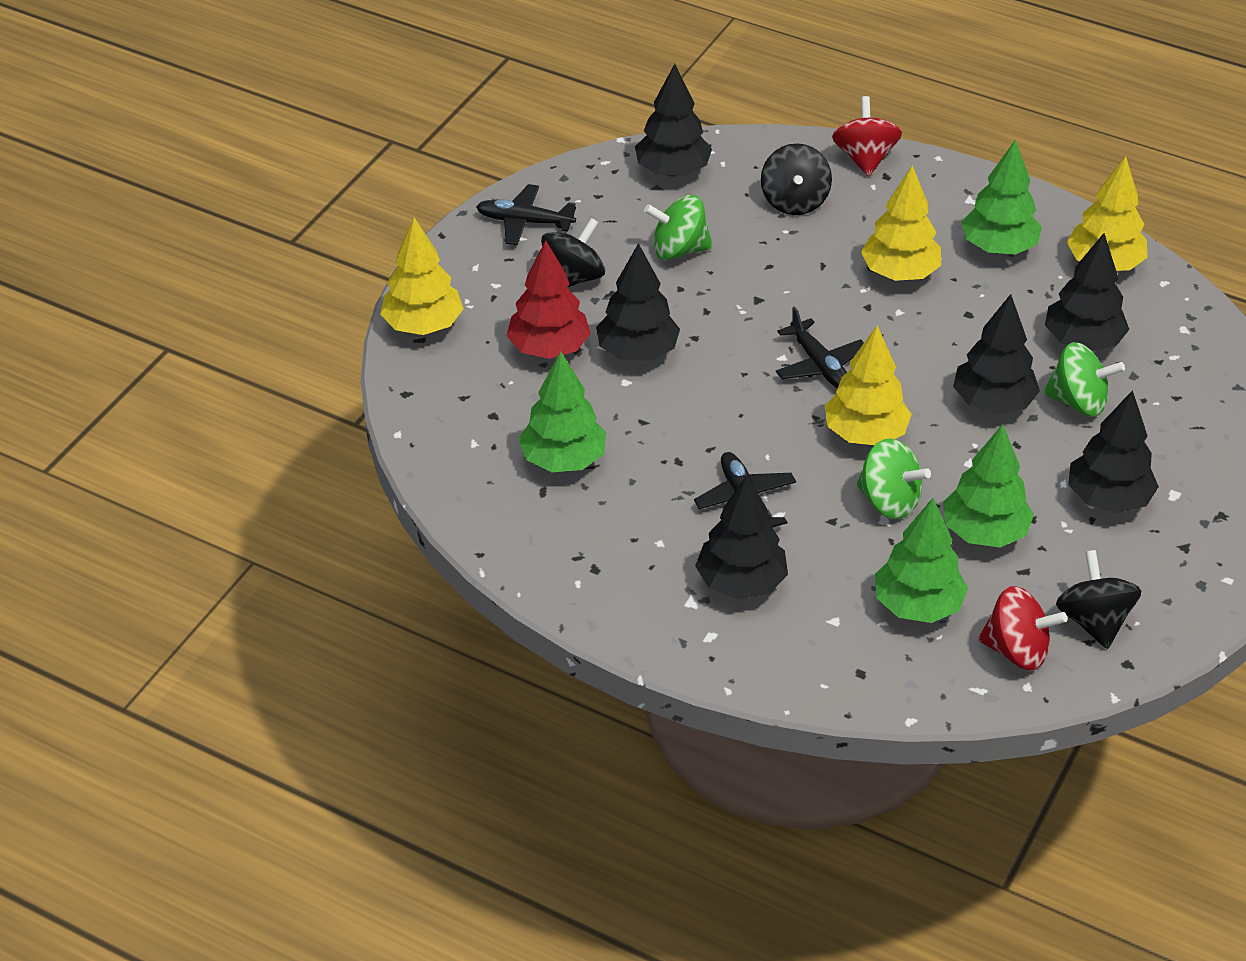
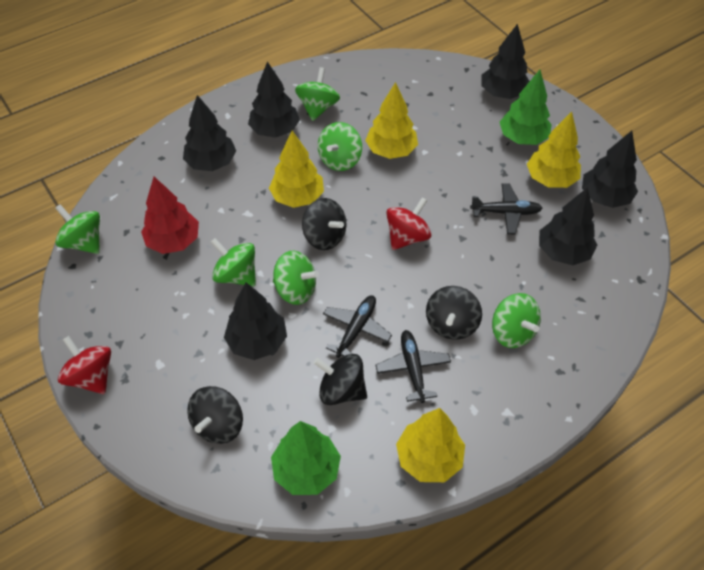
black spinning top: 3 -> 4
green spinning top: 3 -> 6
green tree: 4 -> 2

